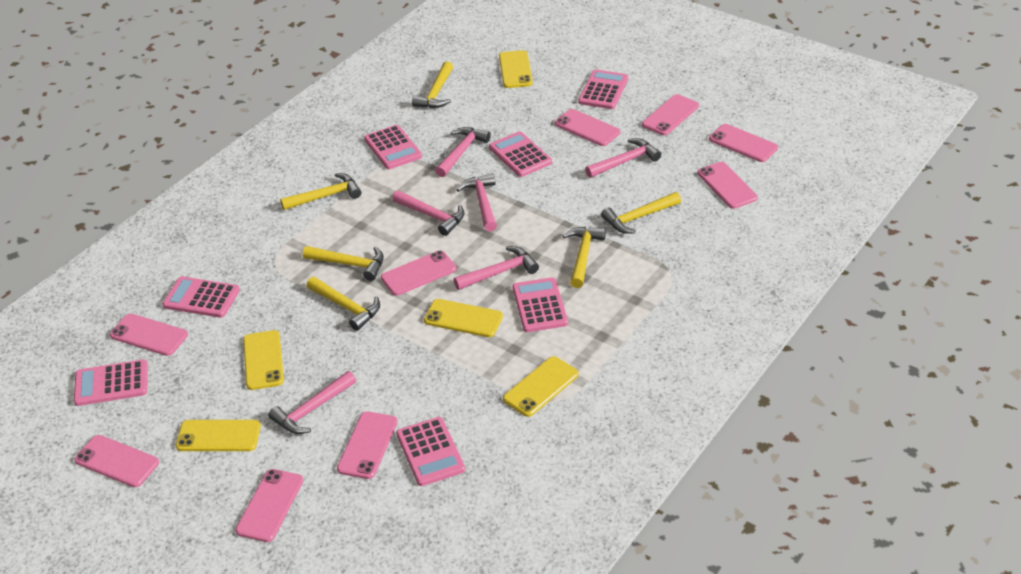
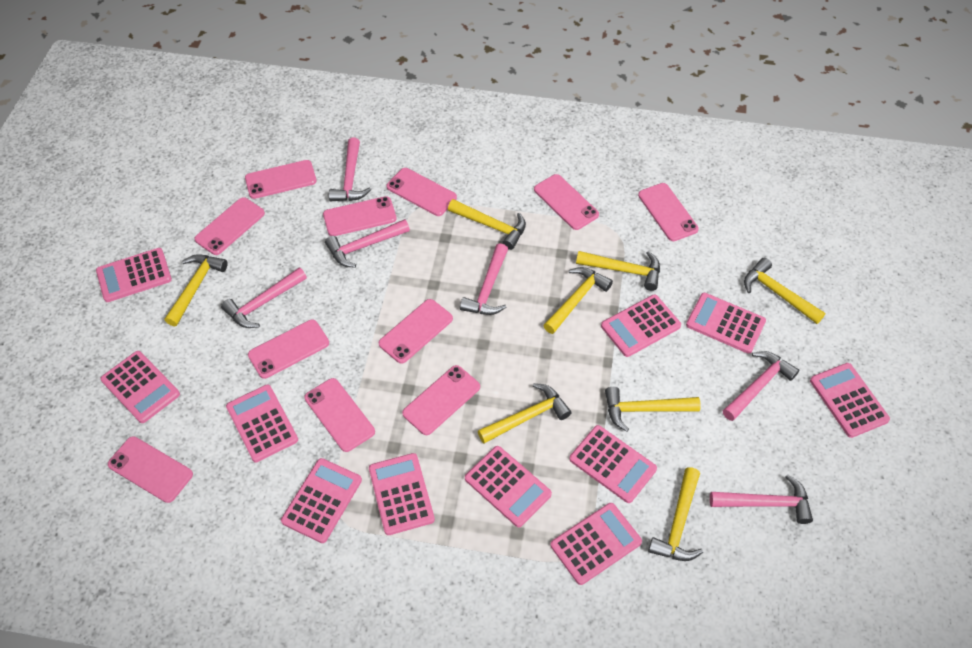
pink calculator: 7 -> 11
pink phone: 9 -> 11
yellow hammer: 6 -> 8
yellow phone: 5 -> 0

